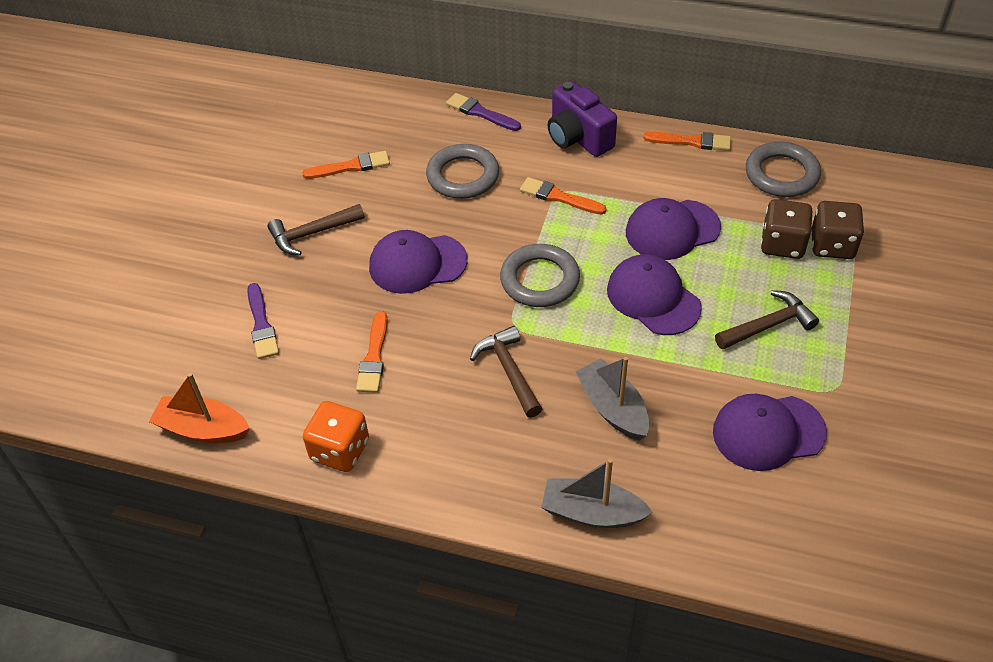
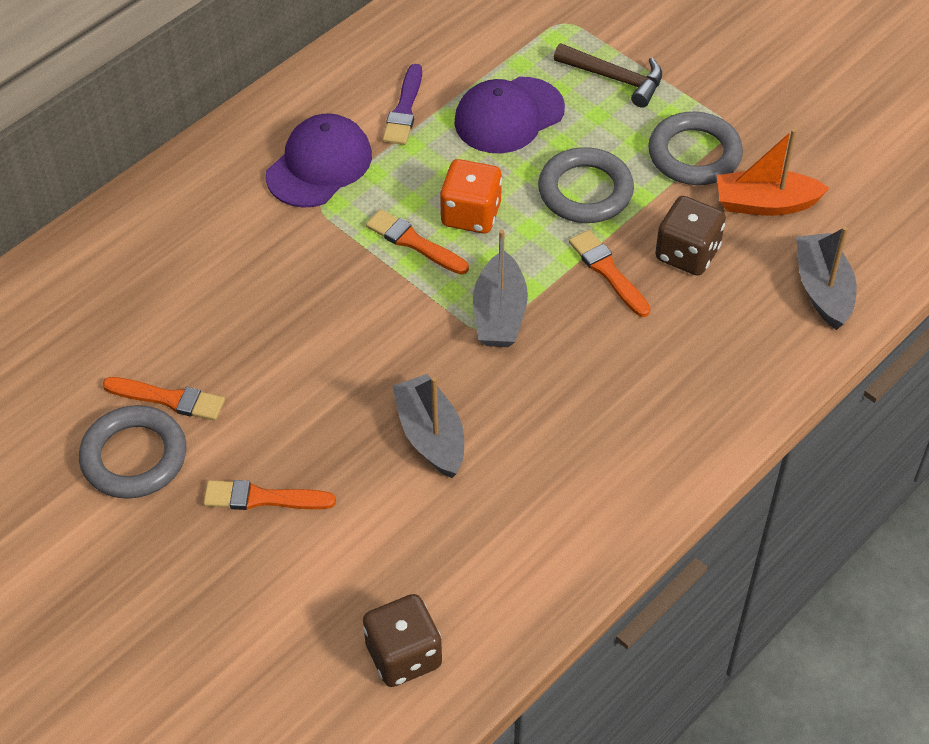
brown hammer: 3 -> 1
grey boat: 2 -> 3
purple brush: 2 -> 1
purple camera: 1 -> 0
purple cap: 4 -> 2

